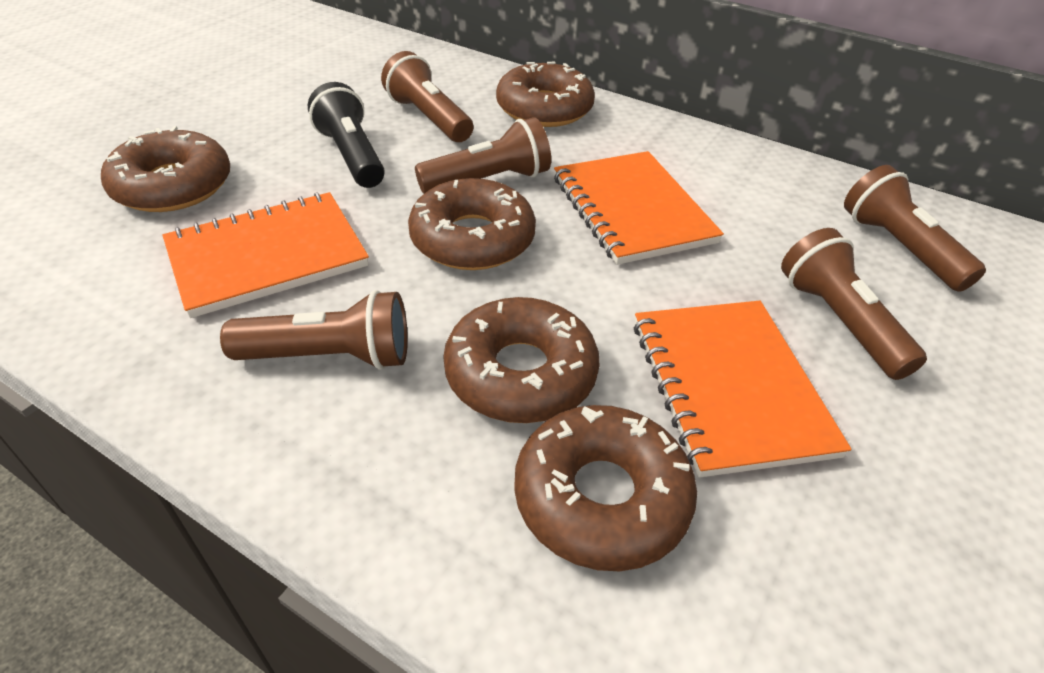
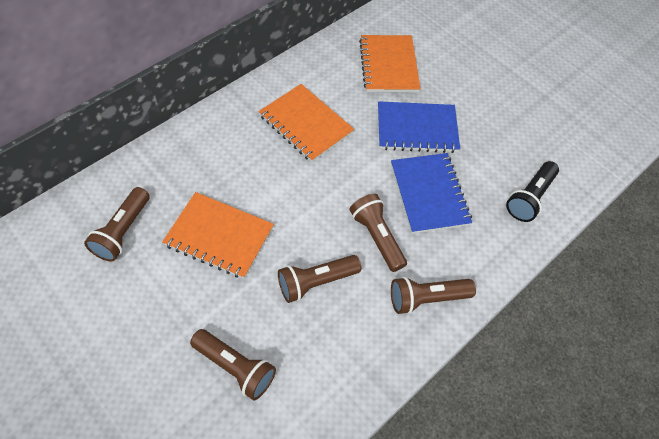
blue notebook: 0 -> 2
brown donut: 5 -> 0

